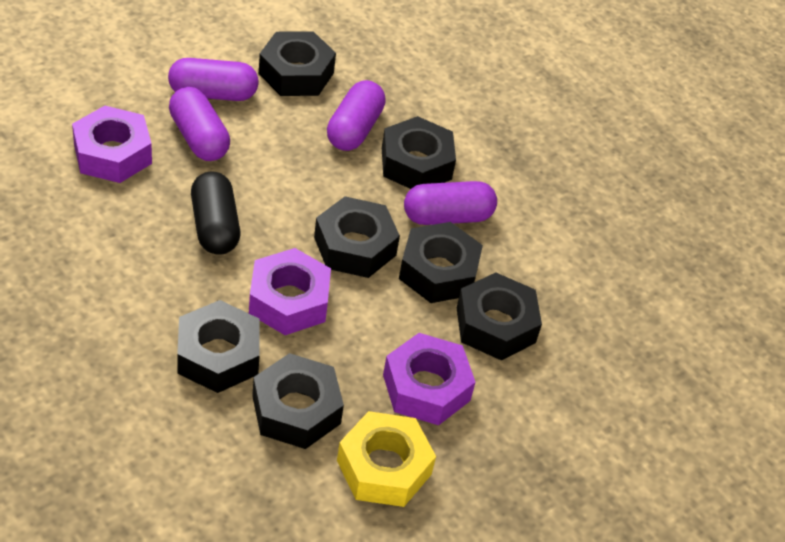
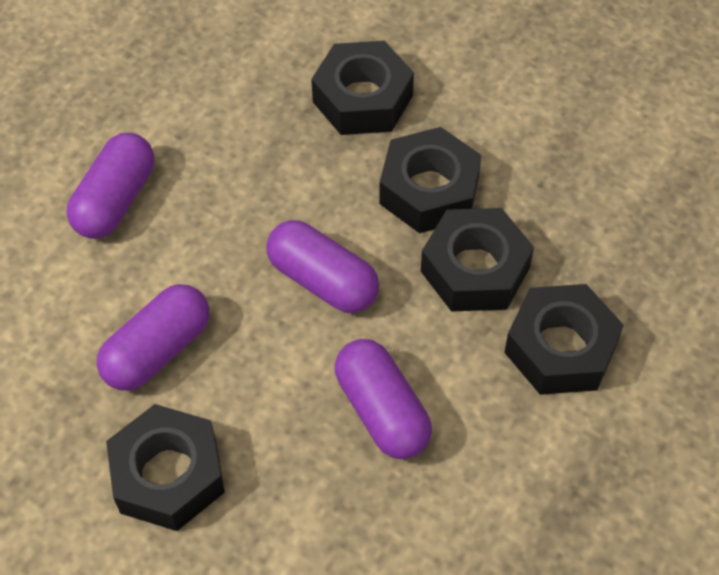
black capsule: 1 -> 0
black nut: 7 -> 5
purple nut: 3 -> 0
yellow nut: 1 -> 0

